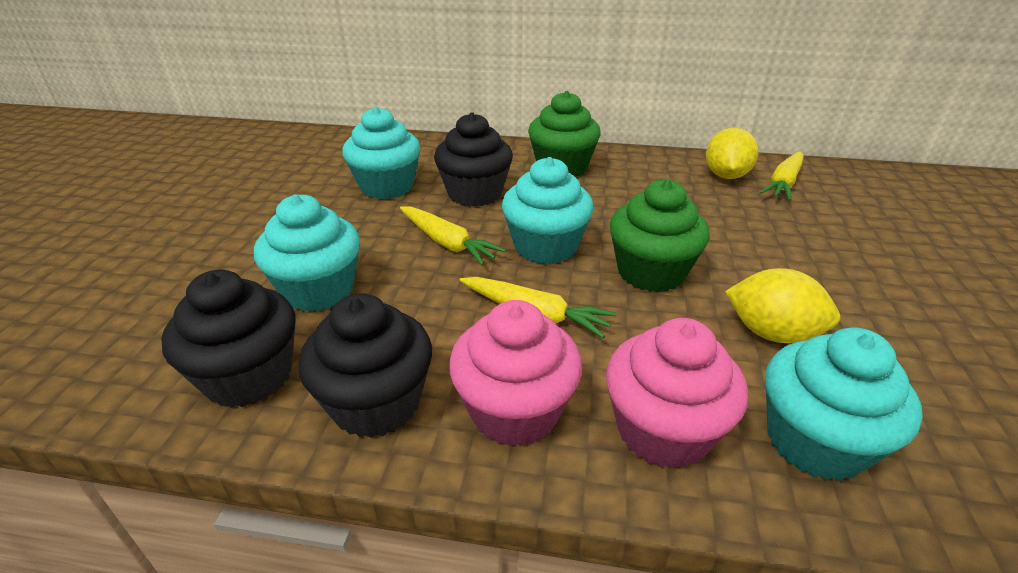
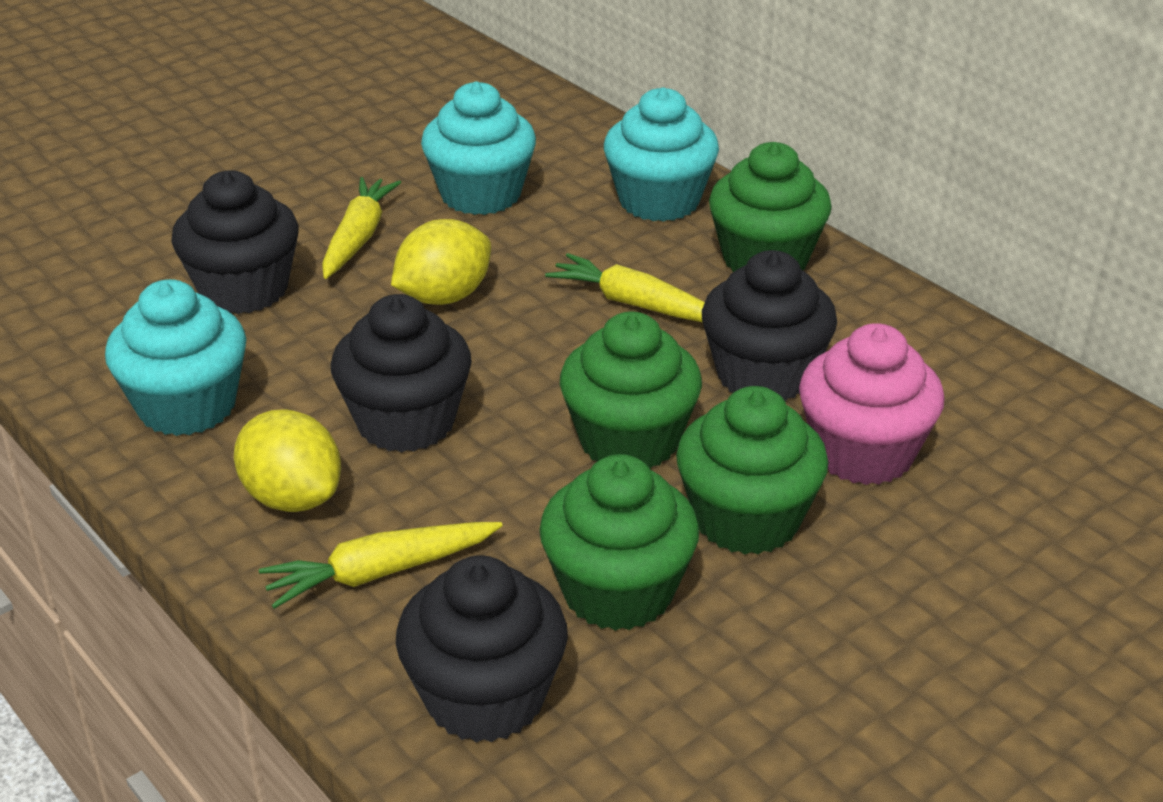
black cupcake: 3 -> 4
green cupcake: 2 -> 4
pink cupcake: 2 -> 1
turquoise cupcake: 4 -> 3

